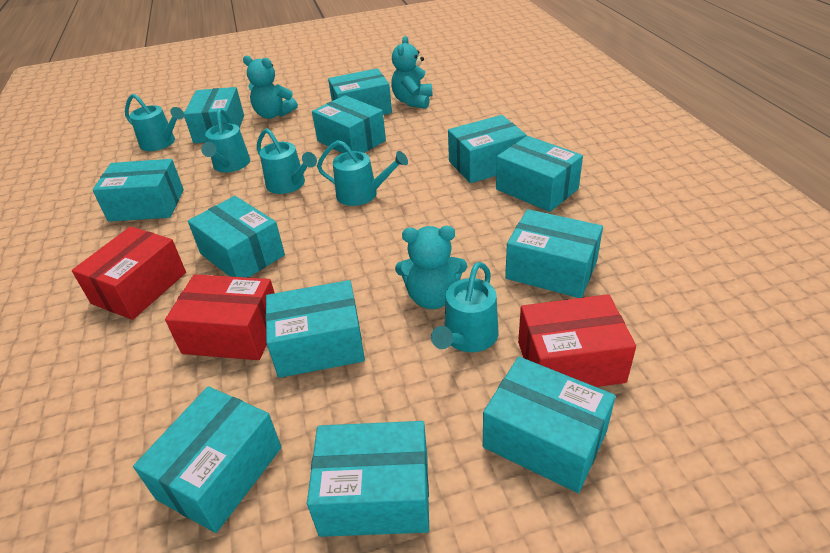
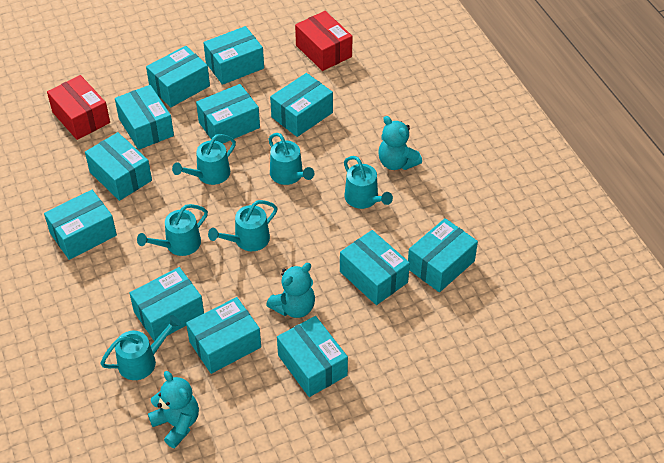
red box: 3 -> 2
turquoise watering can: 5 -> 6

